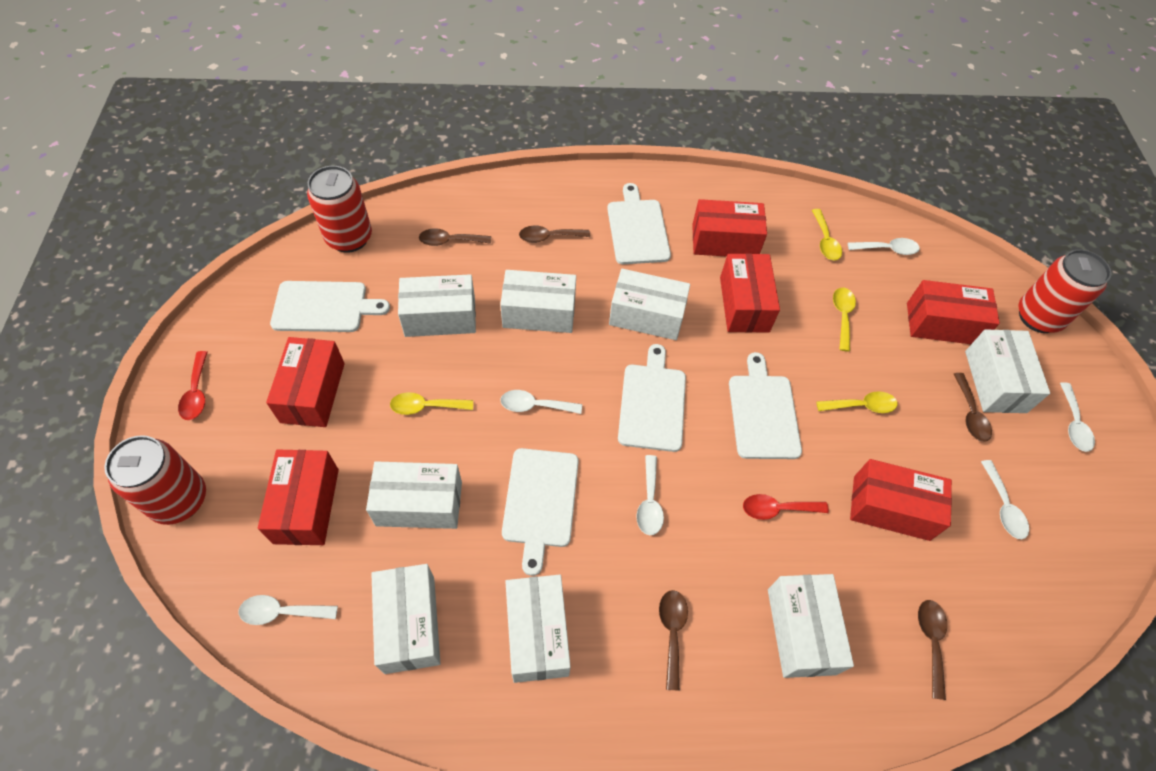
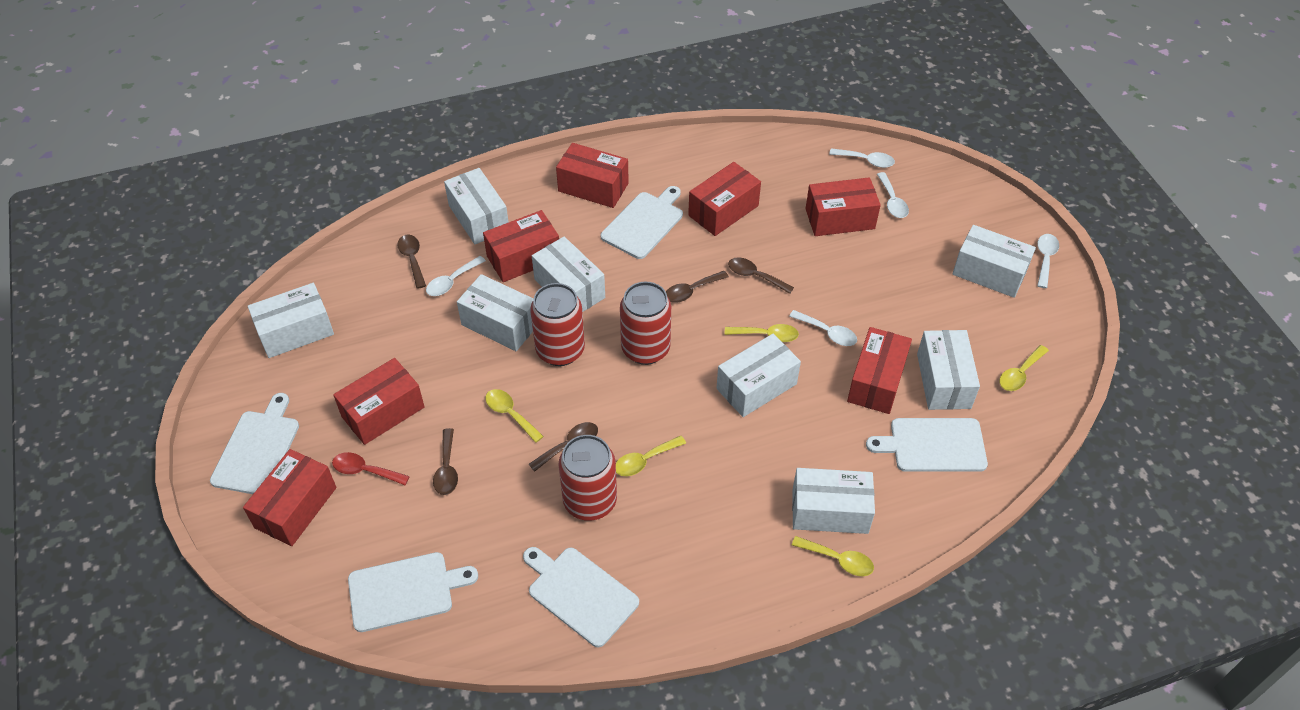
red box: 6 -> 7
red spoon: 2 -> 1
white spoon: 6 -> 5
yellow spoon: 4 -> 5

